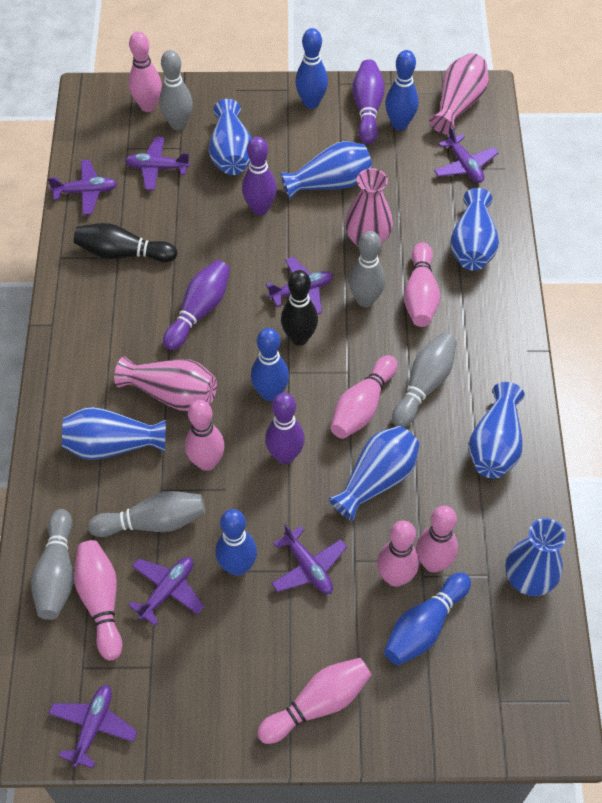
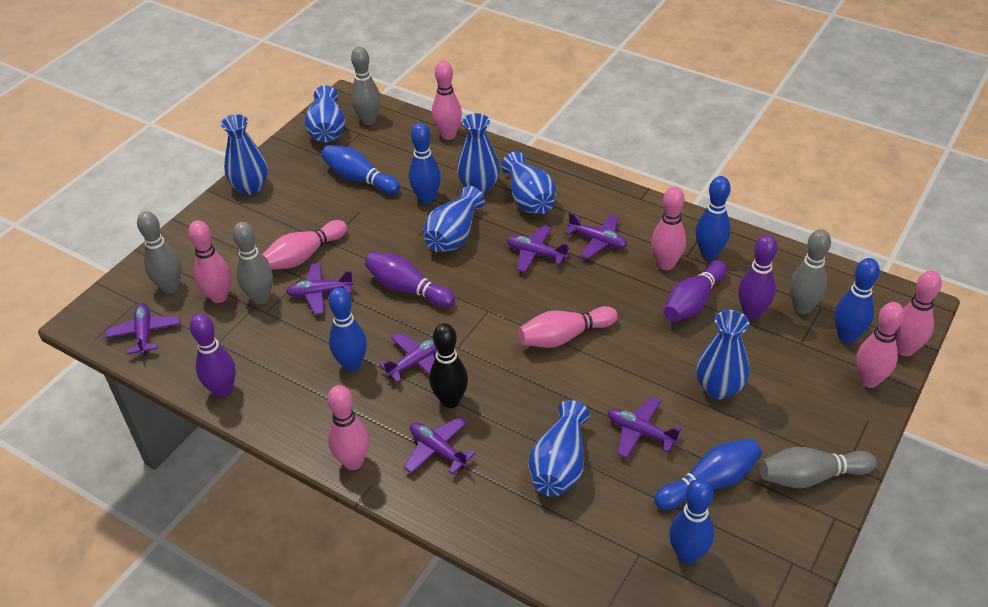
black bowling pin: 2 -> 1
blue bowling pin: 5 -> 7
pink vase: 3 -> 0

